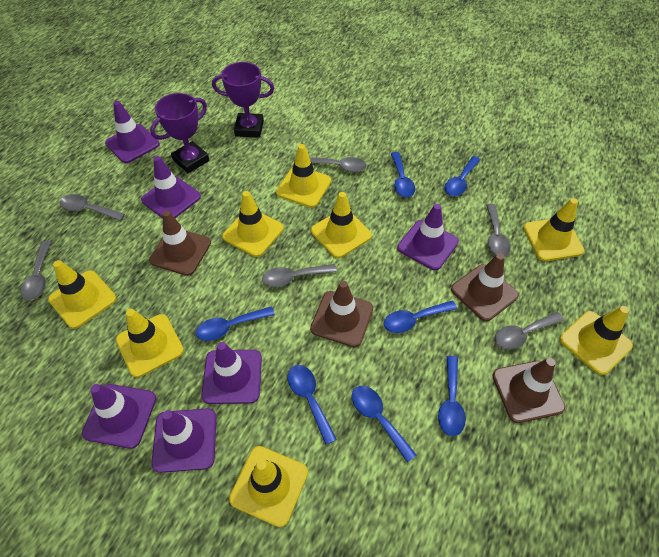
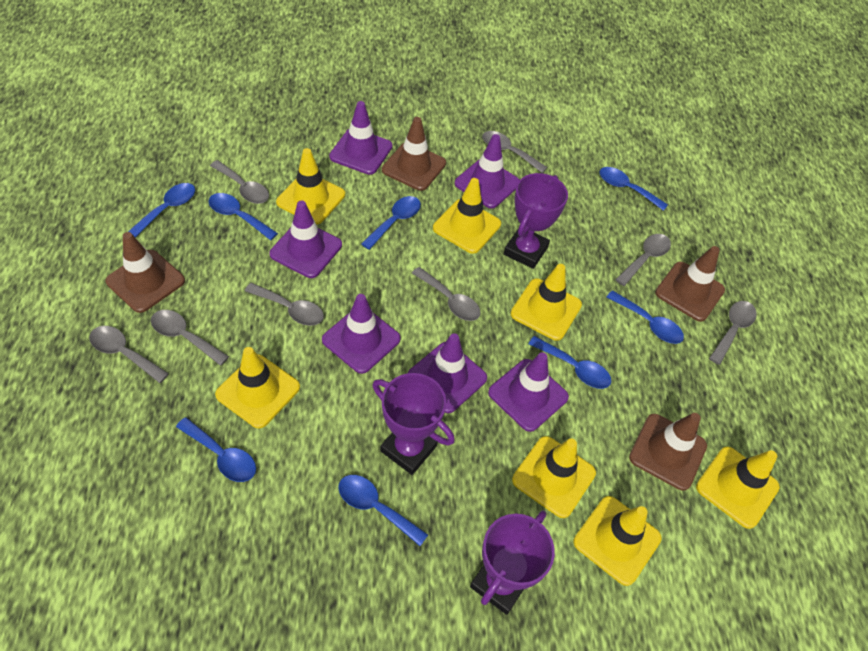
blue spoon: 7 -> 8
grey spoon: 6 -> 8
purple trophy: 2 -> 3
yellow traffic cone: 8 -> 7

